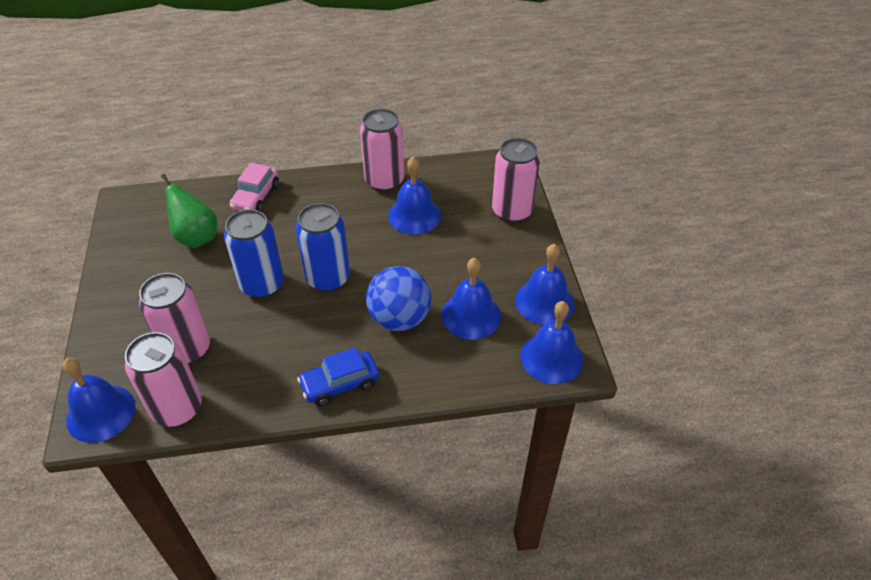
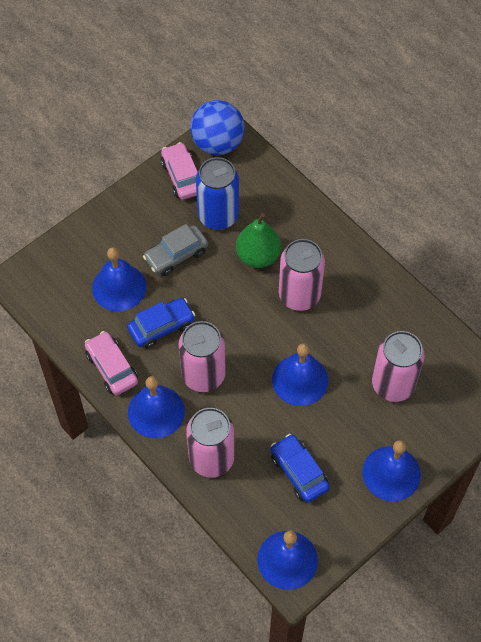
blue can: 2 -> 1
blue car: 1 -> 2
grey car: 0 -> 1
pink car: 1 -> 2

